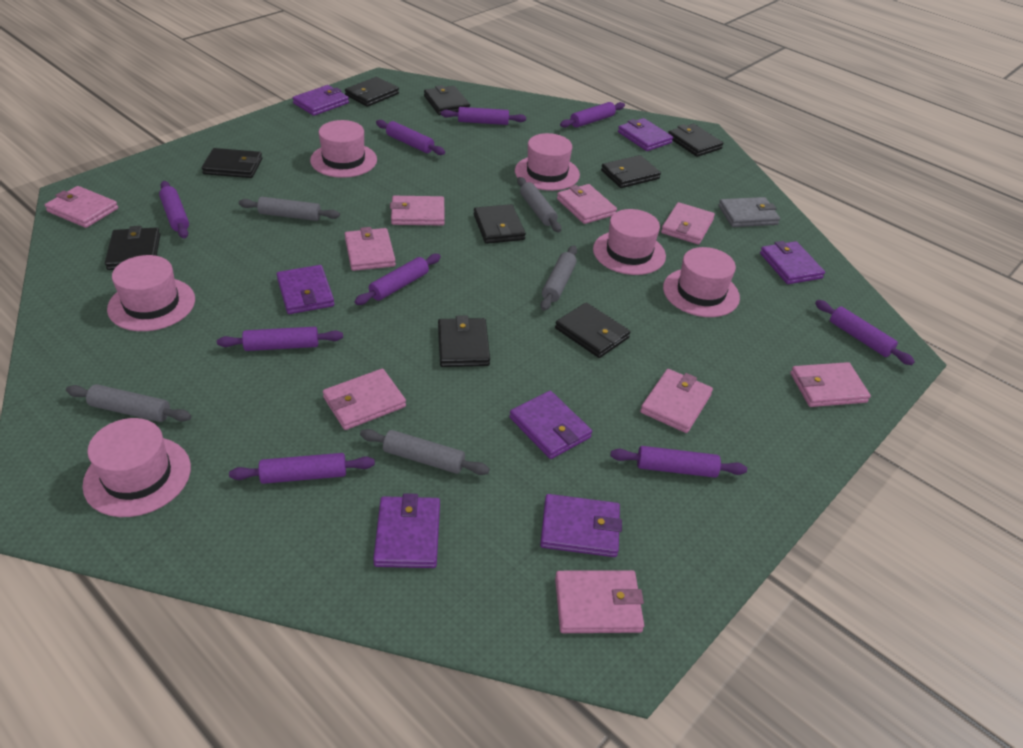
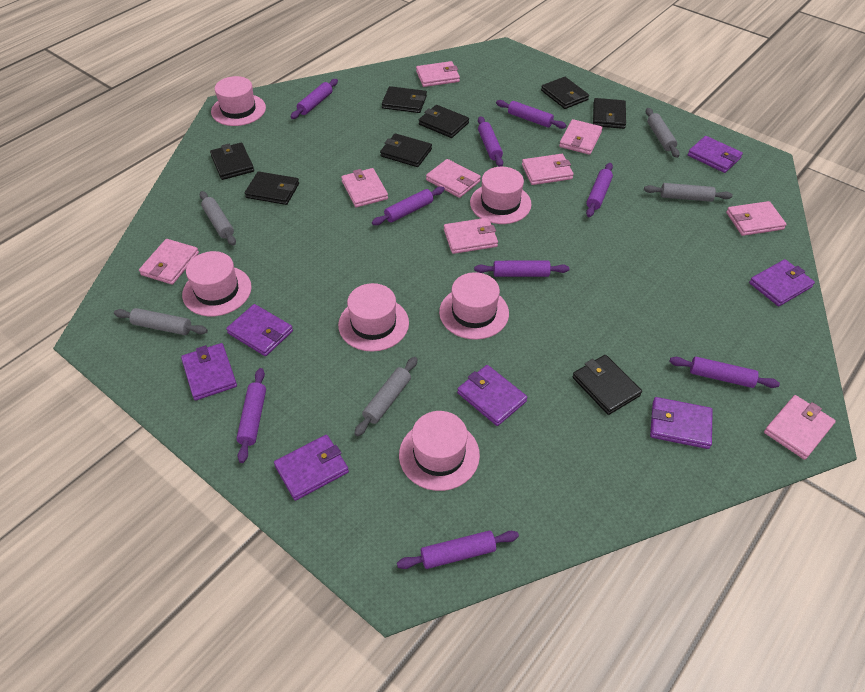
black wallet: 9 -> 8
grey wallet: 1 -> 0

